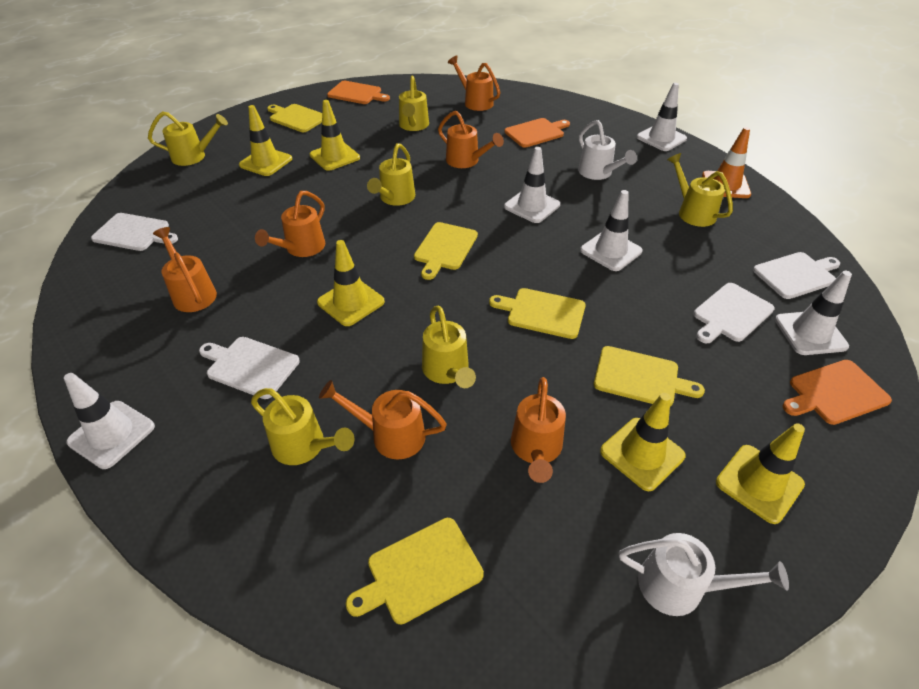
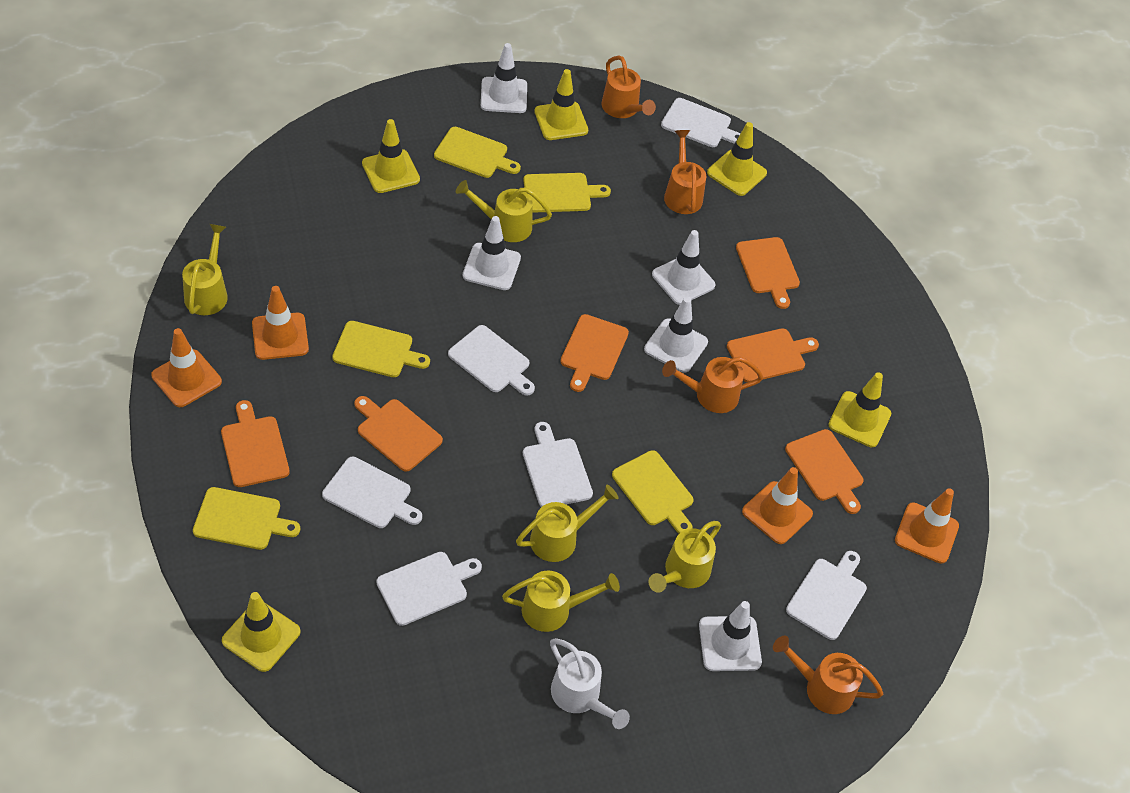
orange cutting board: 3 -> 6
orange traffic cone: 1 -> 4
orange watering can: 6 -> 4
white cutting board: 4 -> 6
white watering can: 2 -> 1
yellow watering can: 6 -> 5

